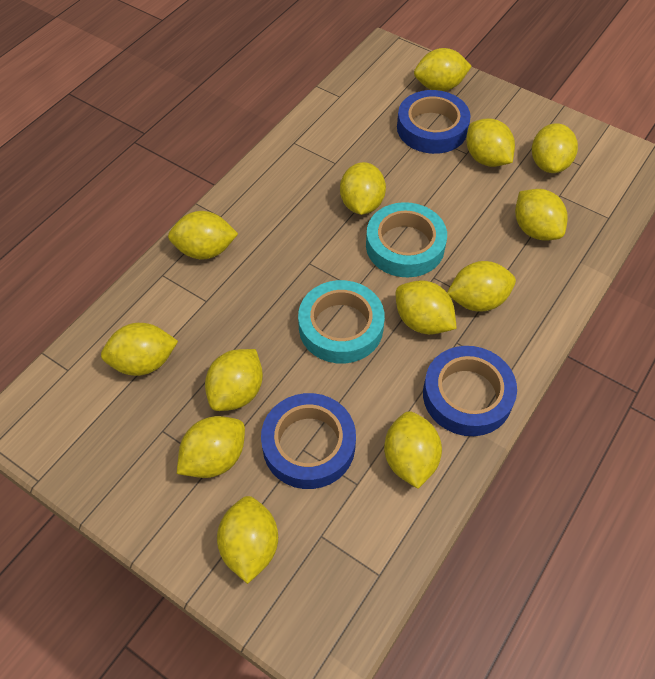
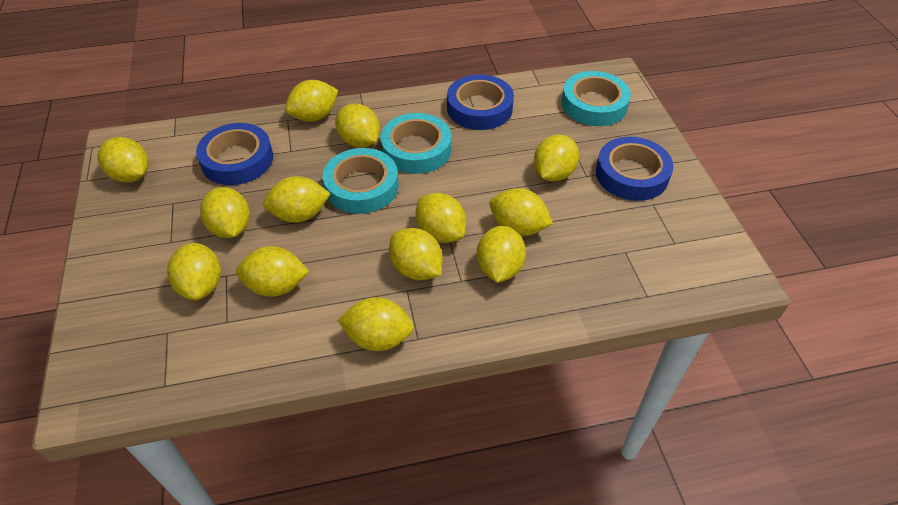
turquoise tape: 2 -> 3

